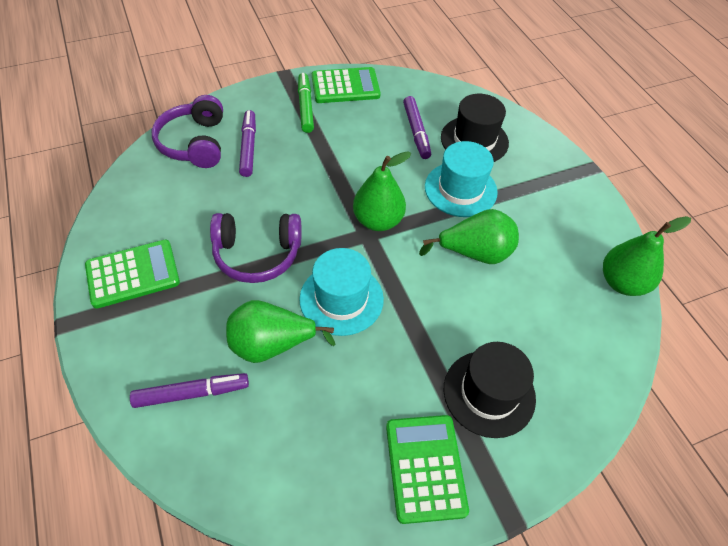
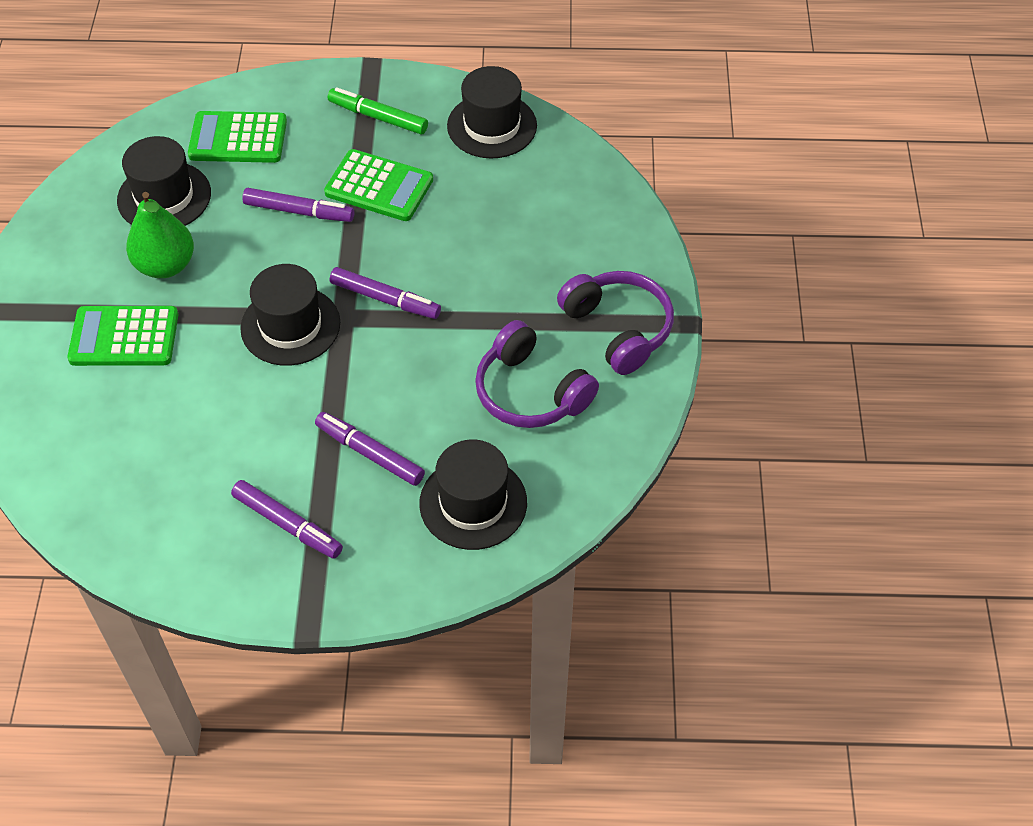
black hat: 2 -> 4
green pear: 4 -> 1
purple marker: 3 -> 4
turquoise hat: 2 -> 0

